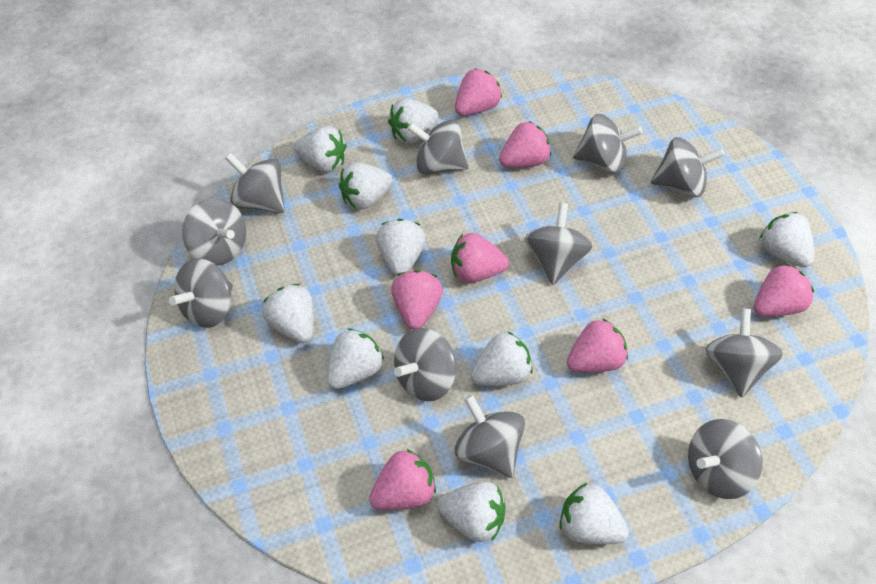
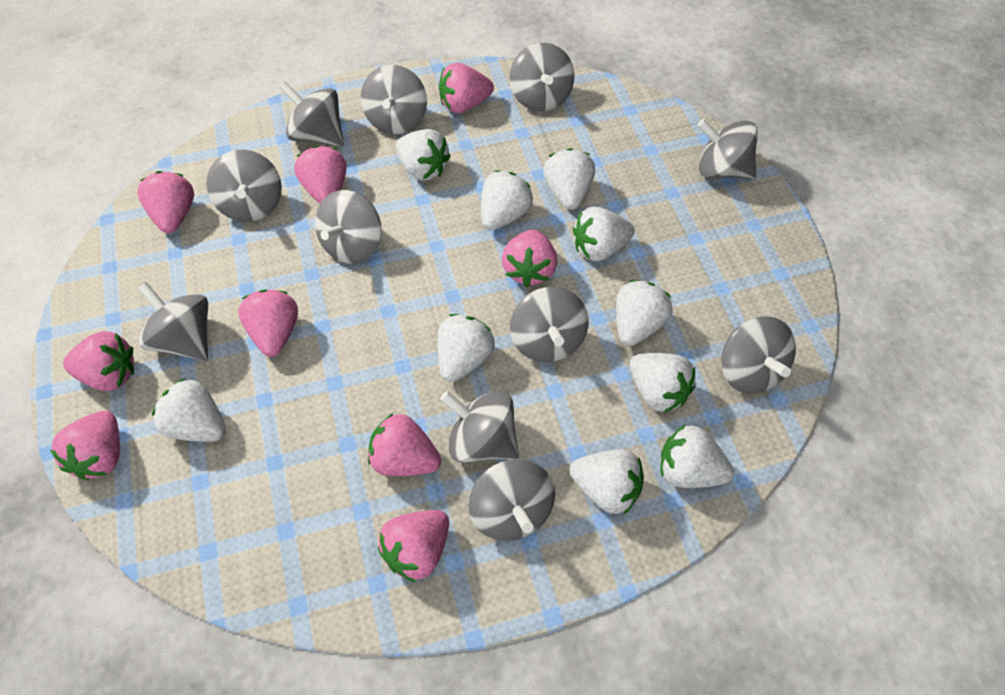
pink strawberry: 7 -> 9

